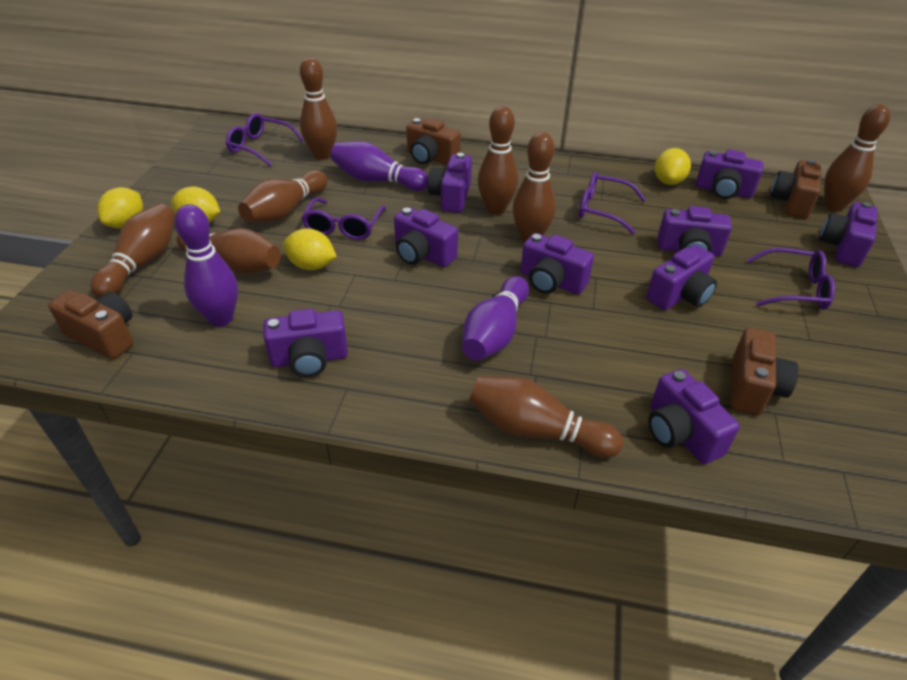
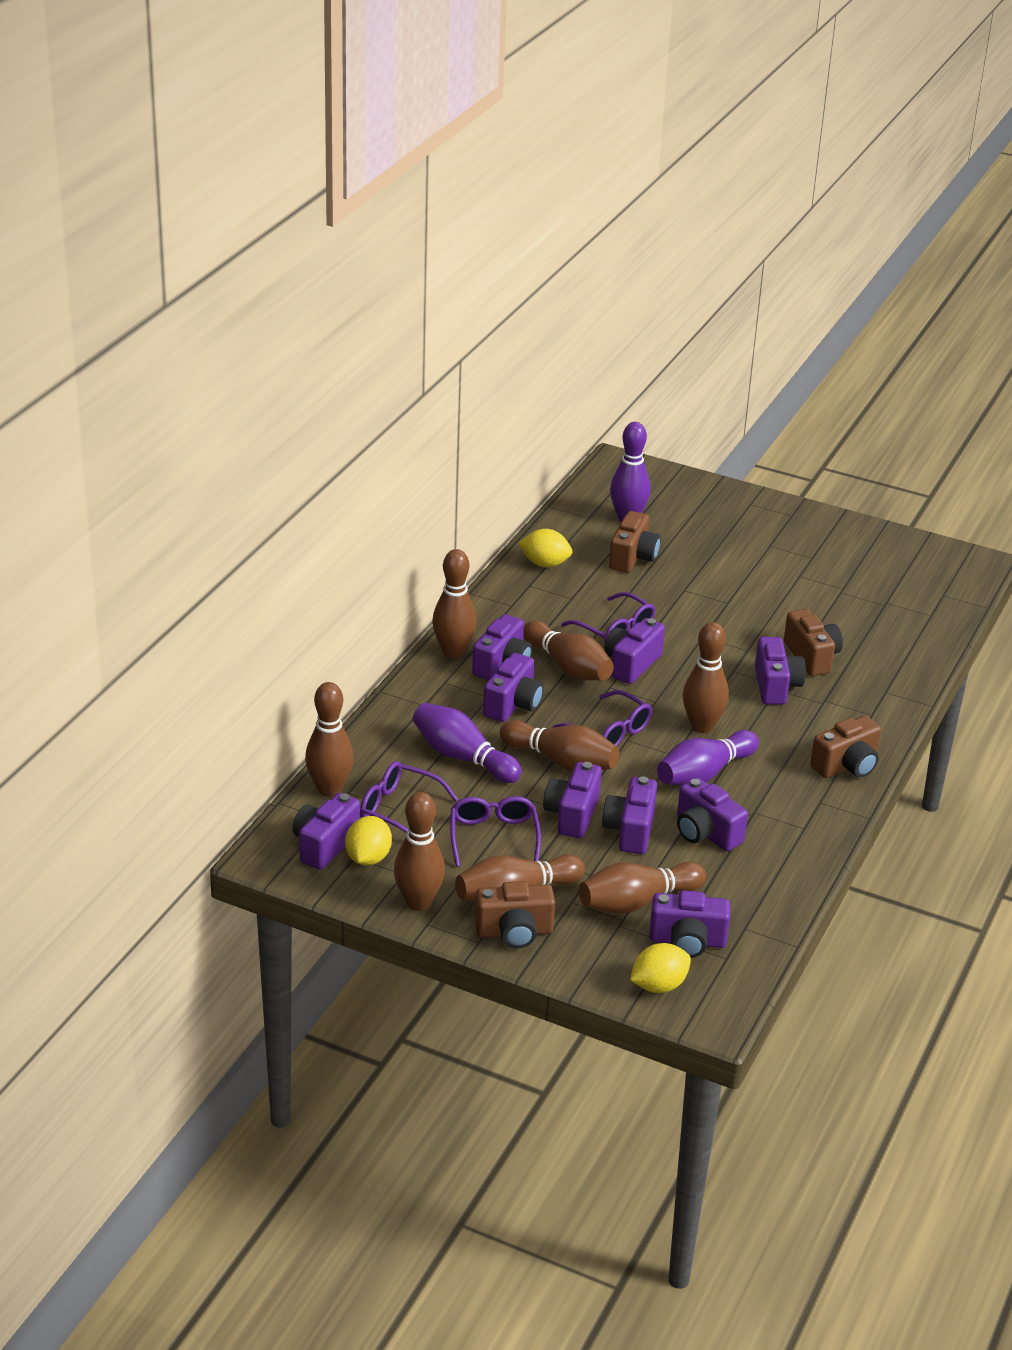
yellow lemon: 4 -> 3

